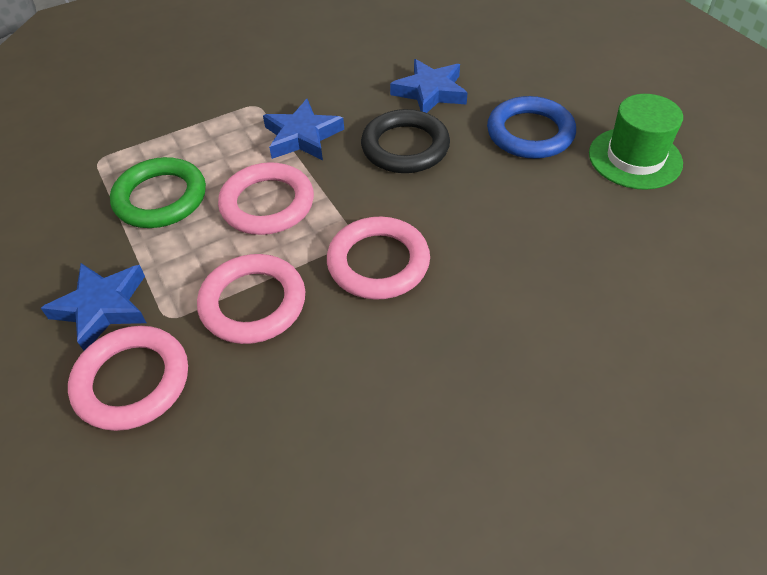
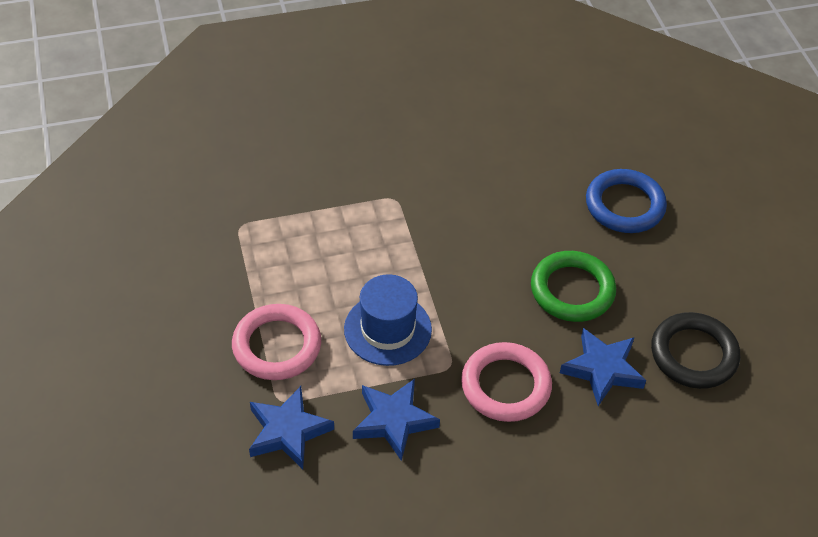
blue hat: 0 -> 1
green hat: 1 -> 0
pink ring: 4 -> 2

